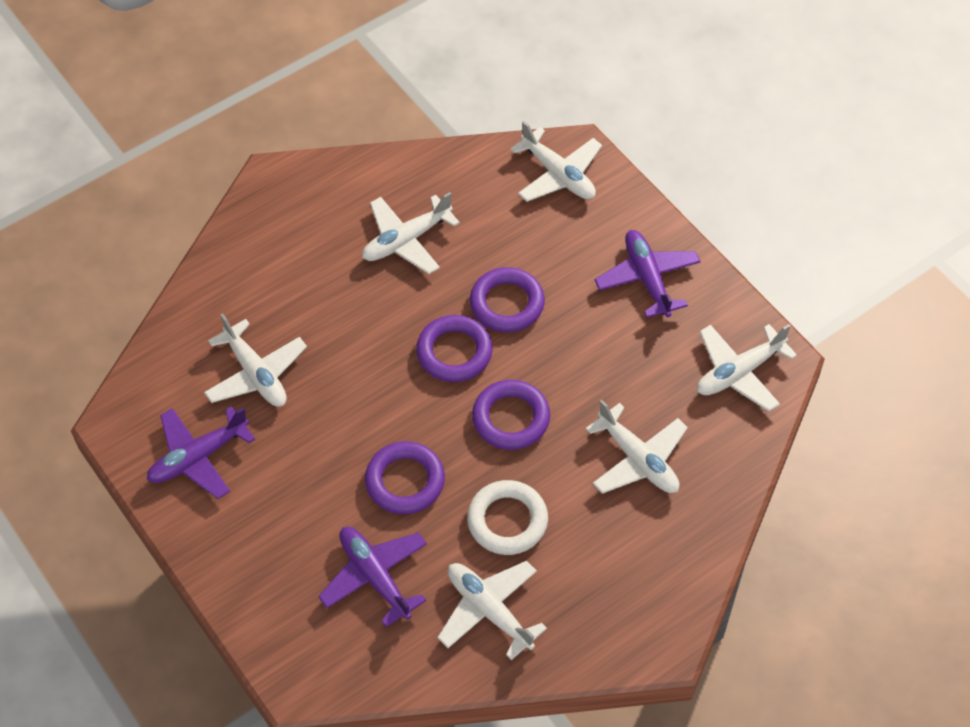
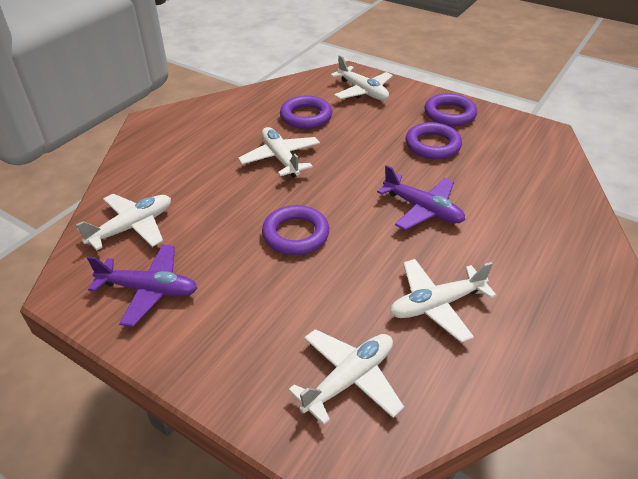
purple plane: 3 -> 2
white plane: 6 -> 5
white ring: 1 -> 0

